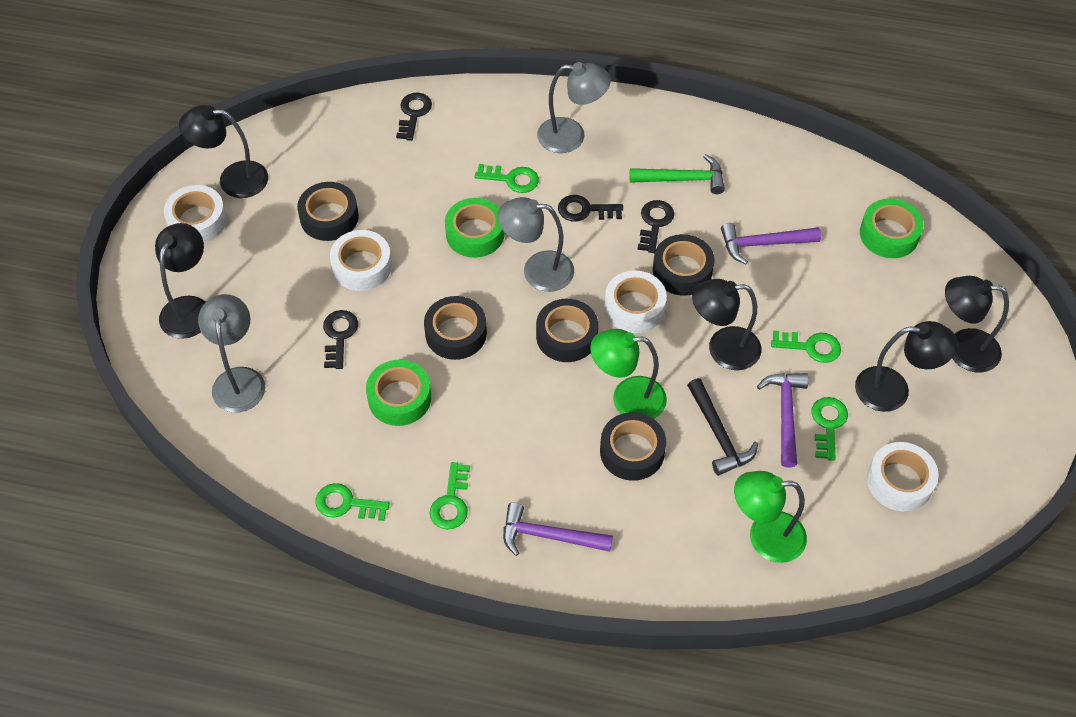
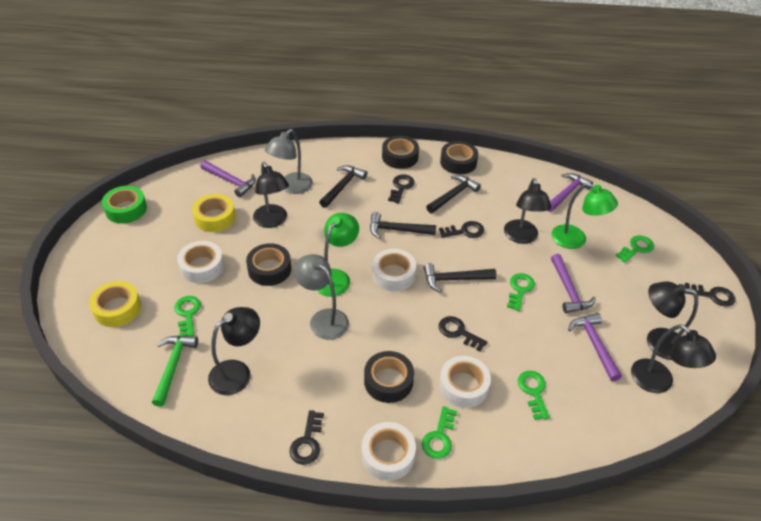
black hammer: 1 -> 4
black key: 4 -> 5
black tape: 5 -> 4
green tape: 3 -> 1
grey lamp: 3 -> 2
purple hammer: 3 -> 4
yellow tape: 0 -> 2

